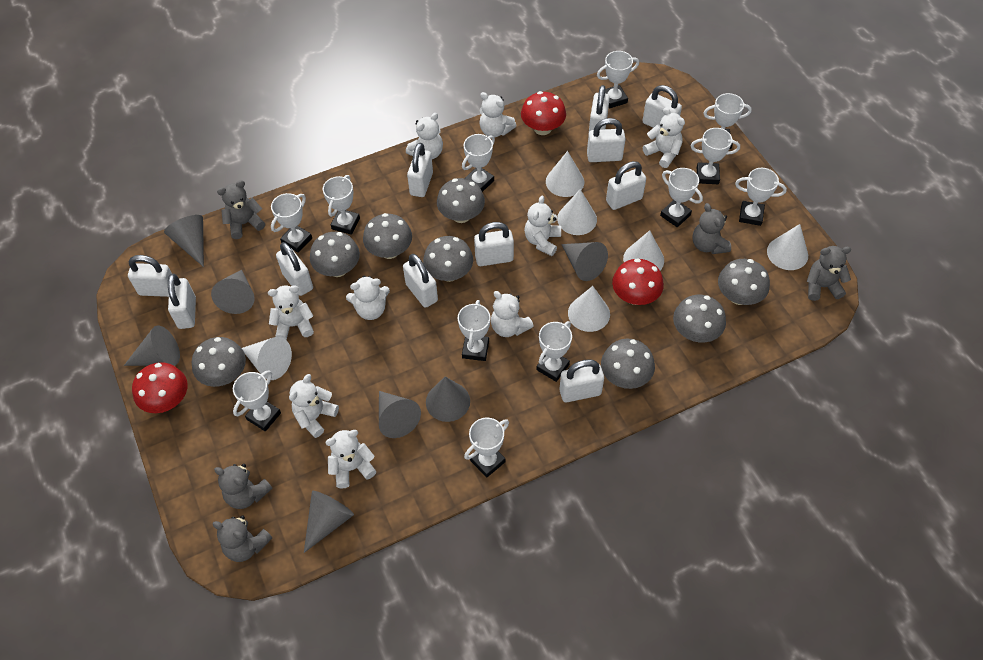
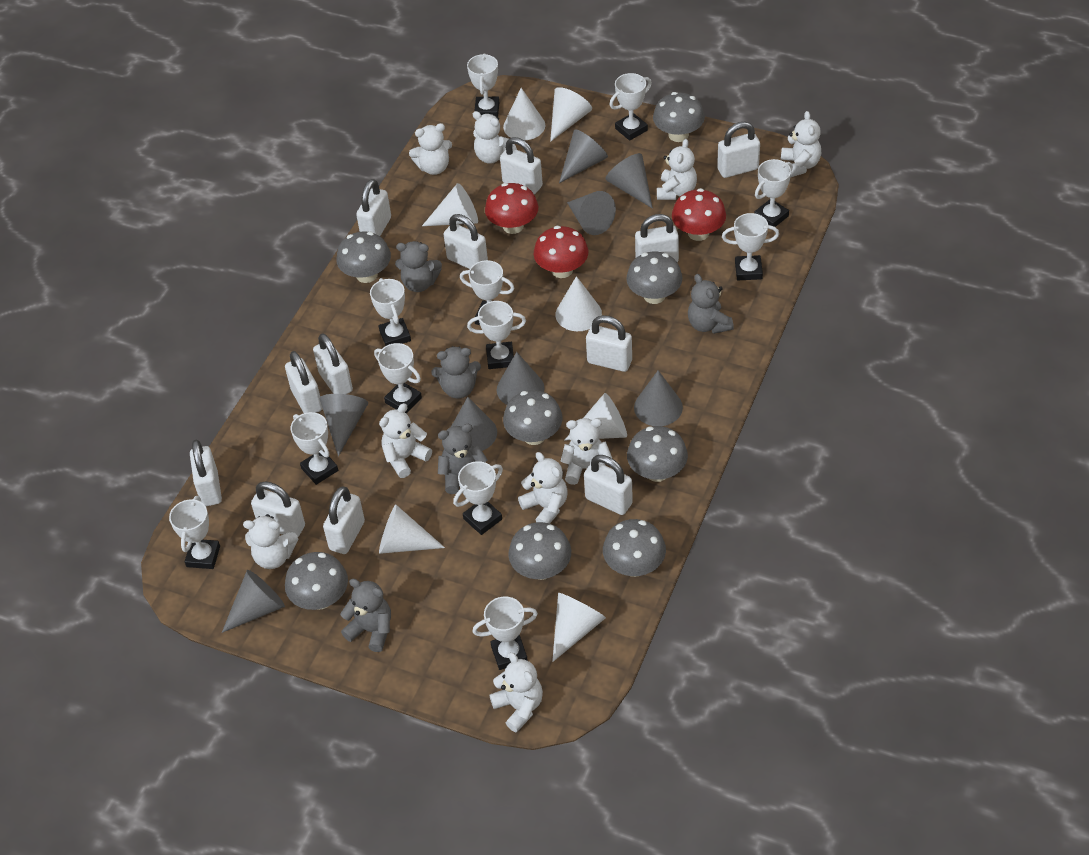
grey cone: 7 -> 8
white cone: 6 -> 7
white padlock: 11 -> 12

